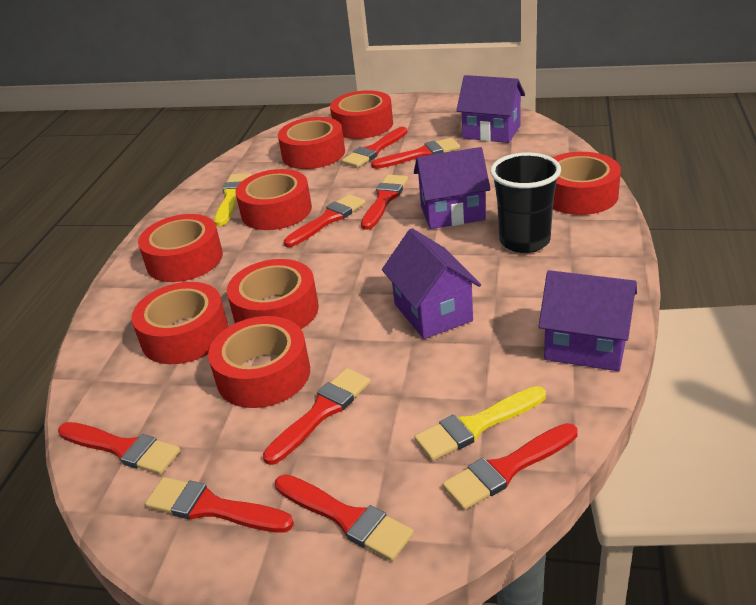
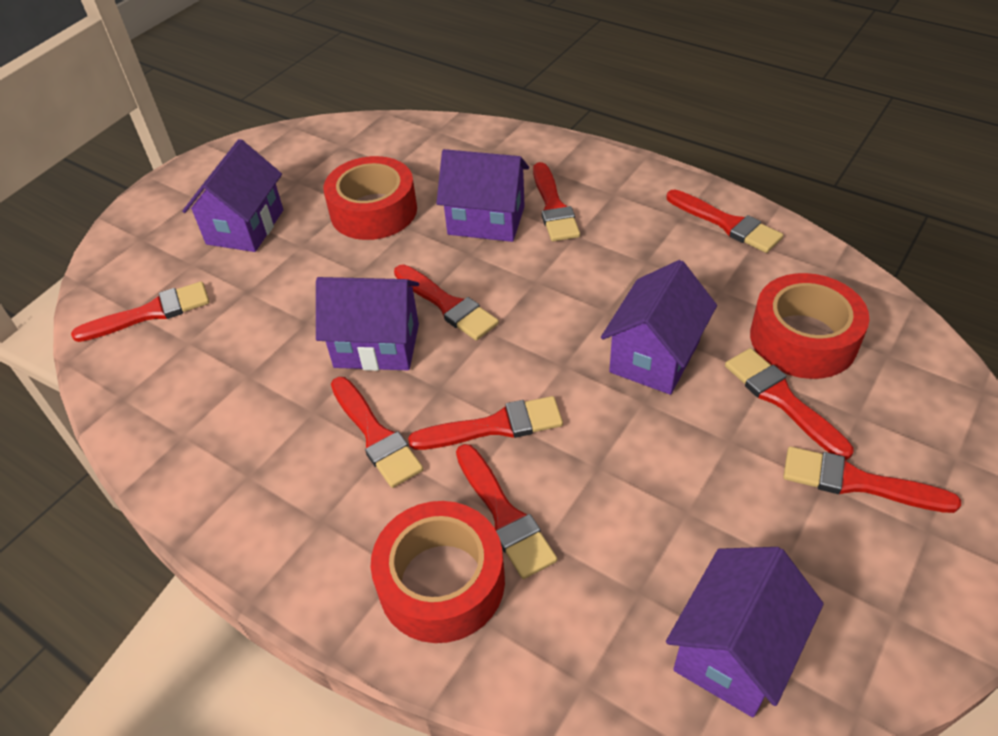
black cup: 1 -> 0
purple house: 4 -> 5
red tape: 8 -> 3
yellow brush: 2 -> 0

